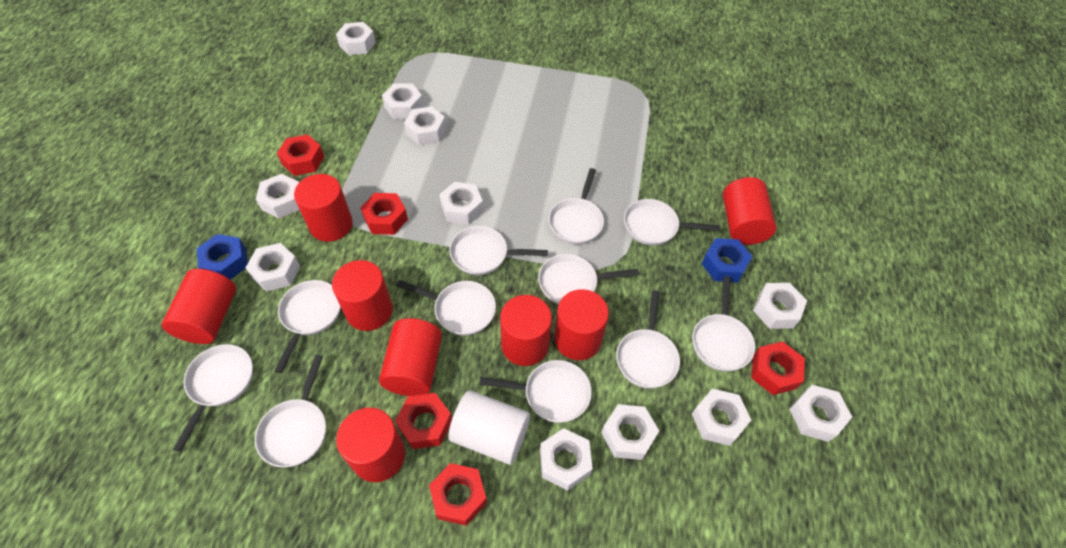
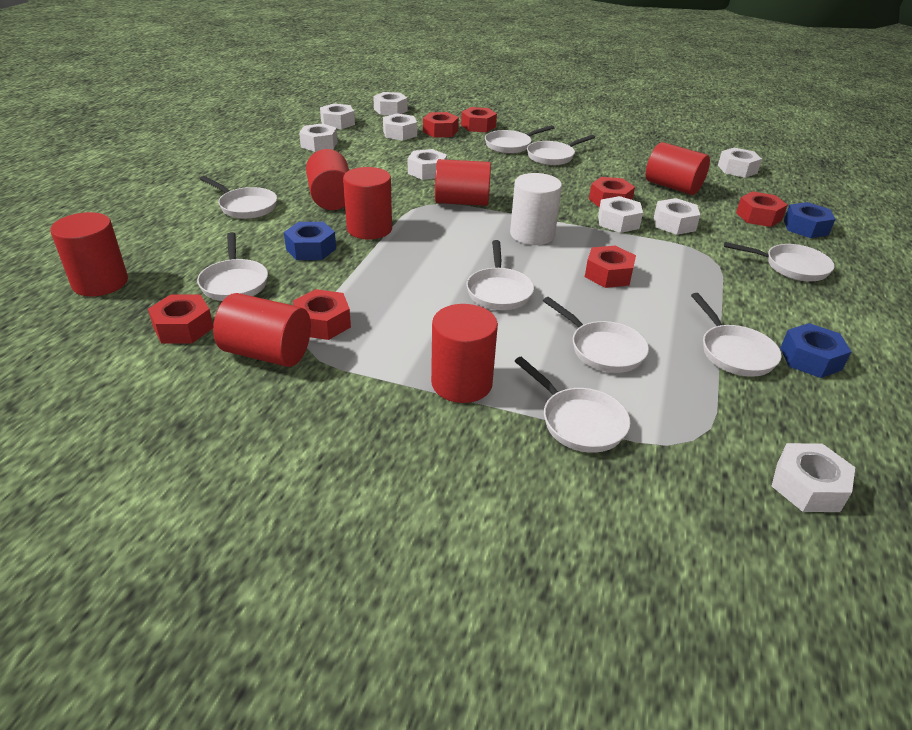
blue nut: 2 -> 3
red cylinder: 8 -> 7
red nut: 5 -> 7
white nut: 11 -> 9
white pan: 11 -> 9

